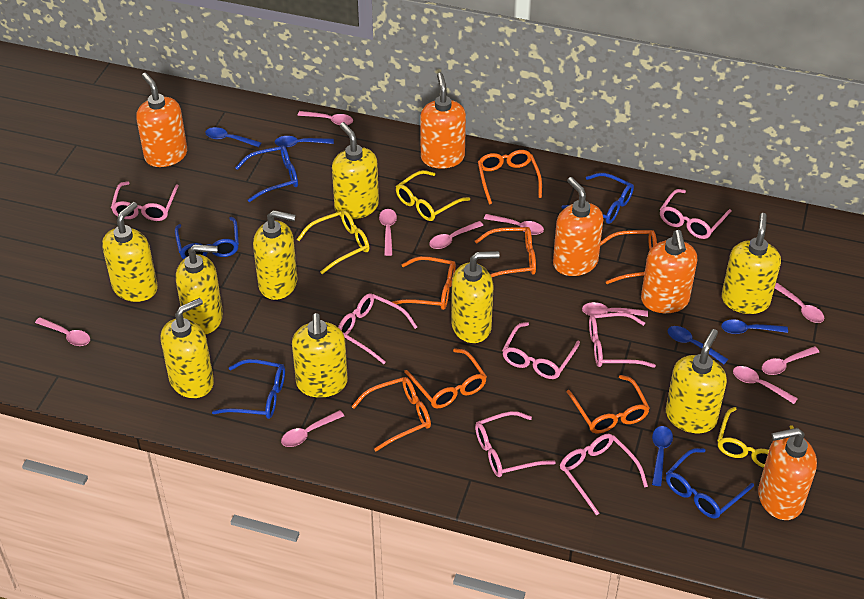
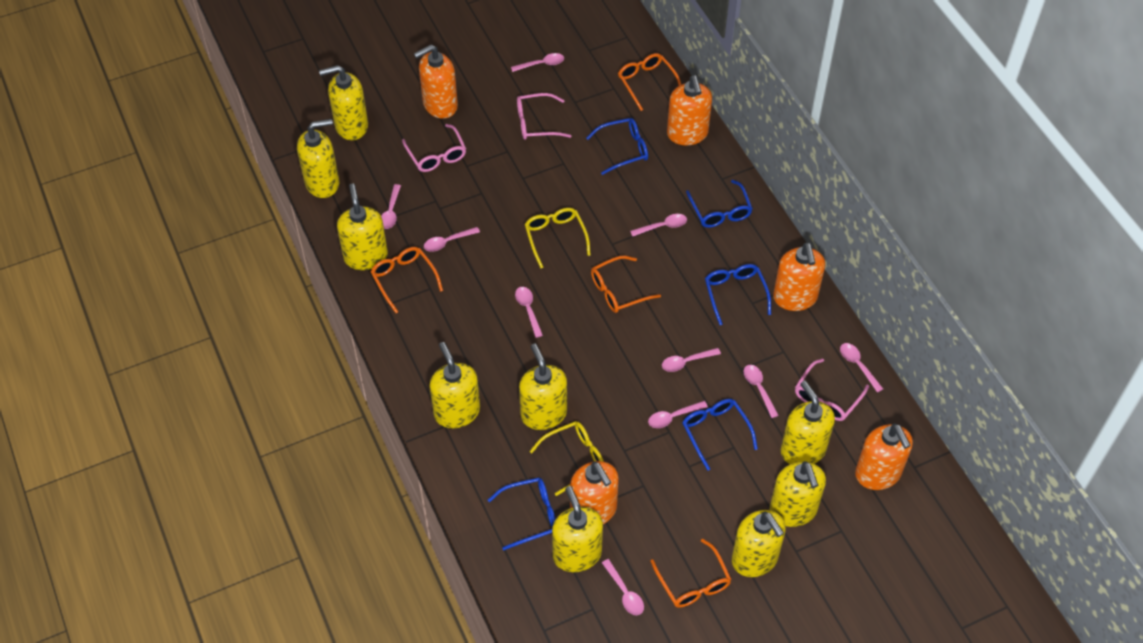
blue spoon: 5 -> 0
orange glasses: 7 -> 4
pink glasses: 7 -> 3
yellow glasses: 3 -> 2

